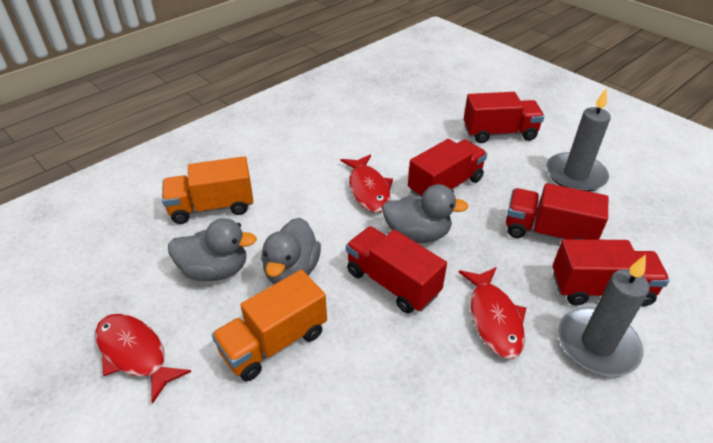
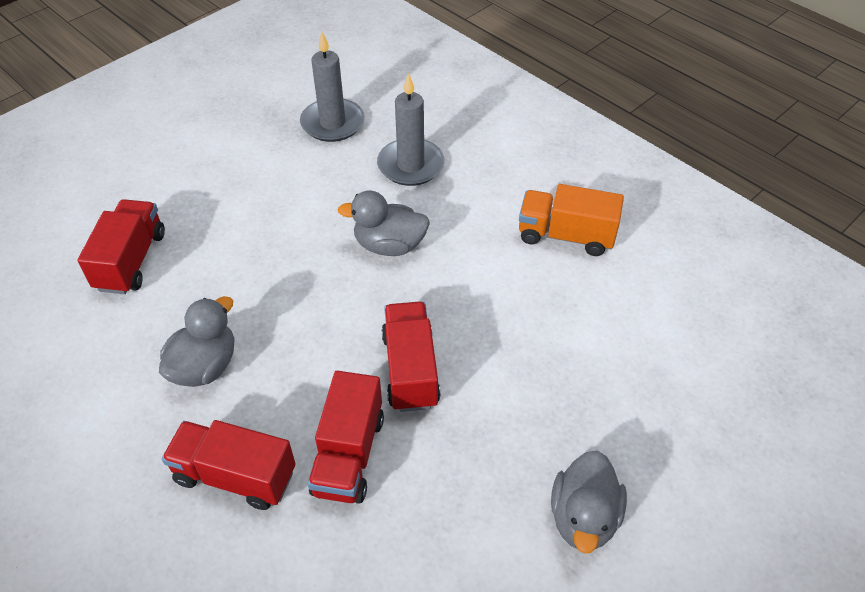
orange truck: 2 -> 1
red fish: 3 -> 0
red truck: 5 -> 4

